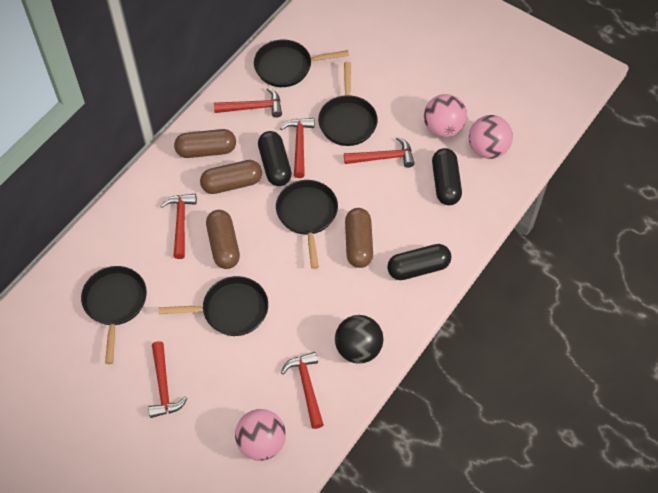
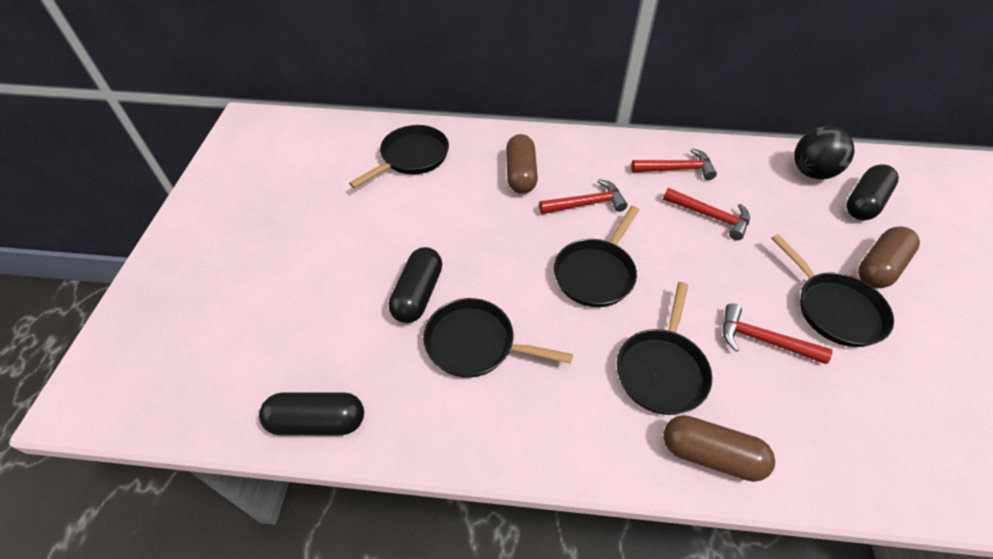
brown capsule: 4 -> 3
pink ball: 3 -> 0
red hammer: 6 -> 4

